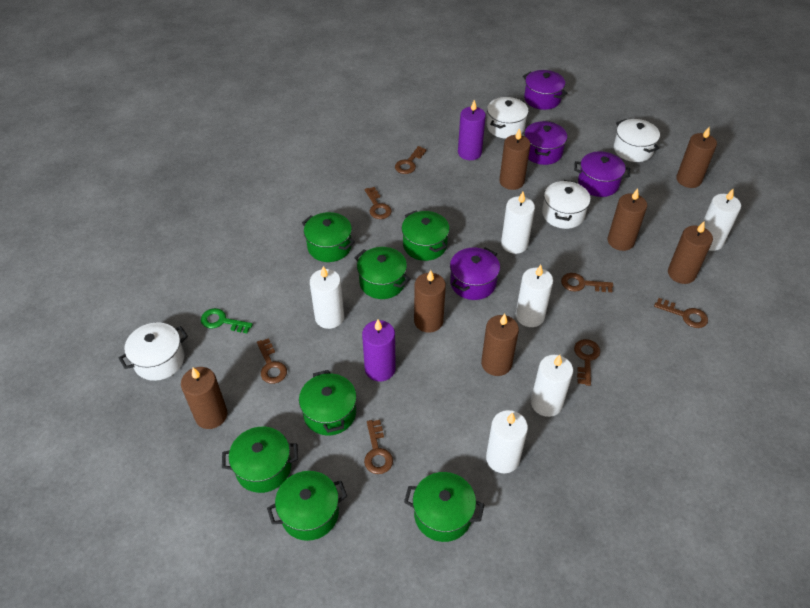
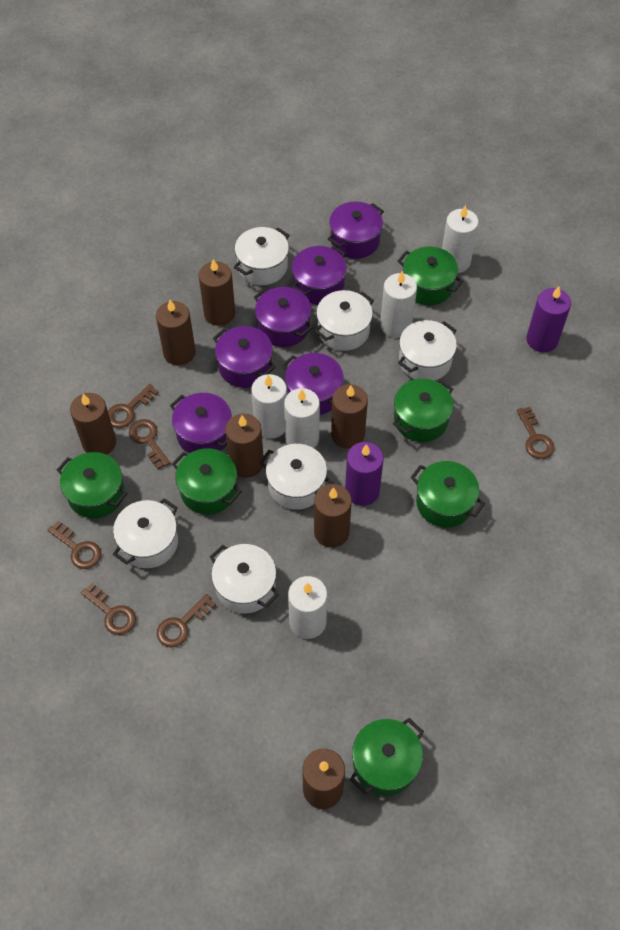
brown key: 7 -> 6
green key: 1 -> 0
green pot: 7 -> 6
purple pot: 4 -> 6
white candle: 6 -> 5
white pot: 4 -> 6

